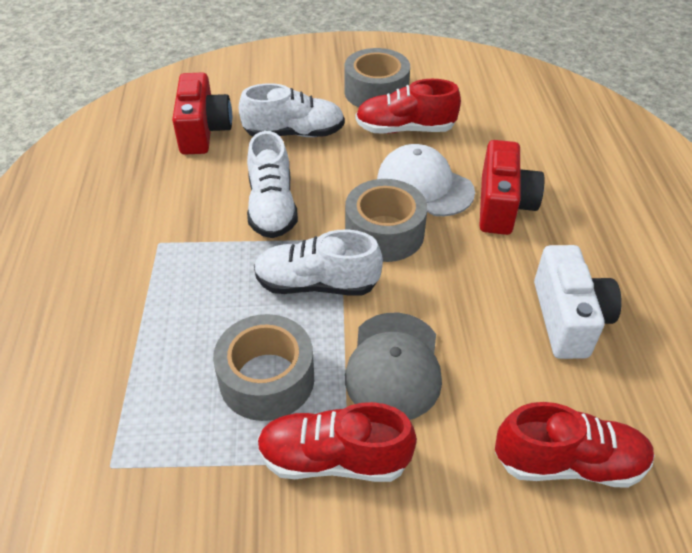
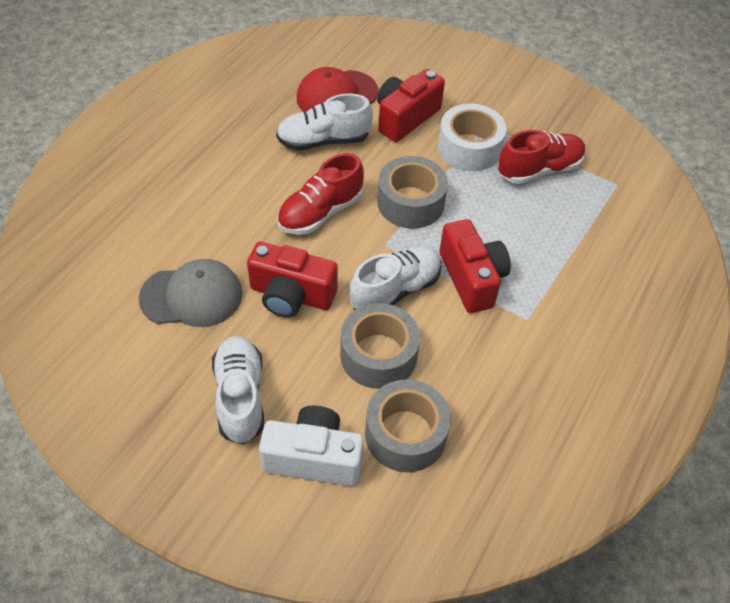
red camera: 2 -> 3
red cap: 0 -> 1
red shoe: 3 -> 2
white cap: 1 -> 0
white tape: 0 -> 1

